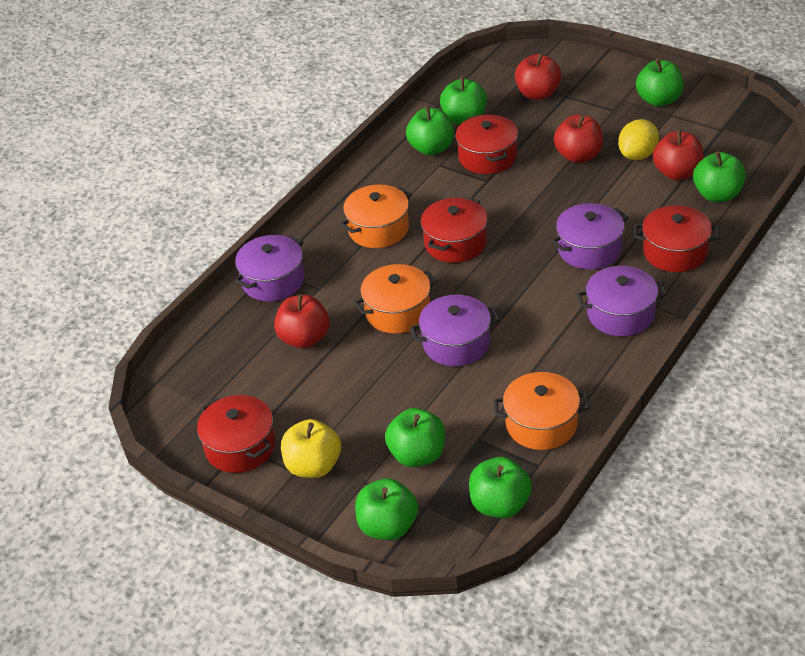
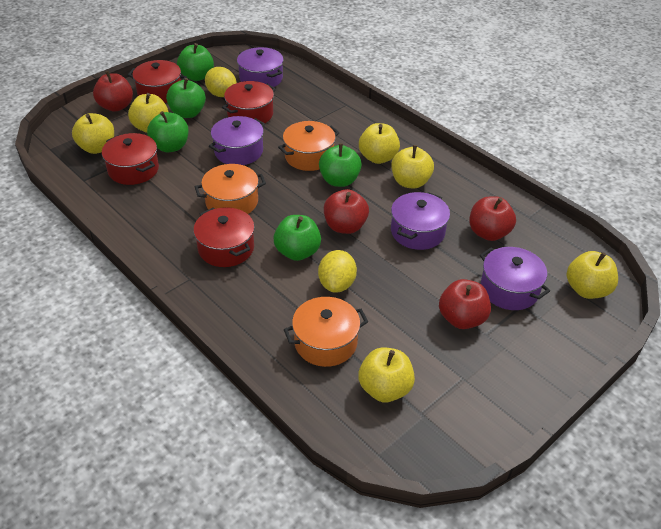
green apple: 7 -> 5
yellow apple: 1 -> 6
yellow lemon: 1 -> 2

